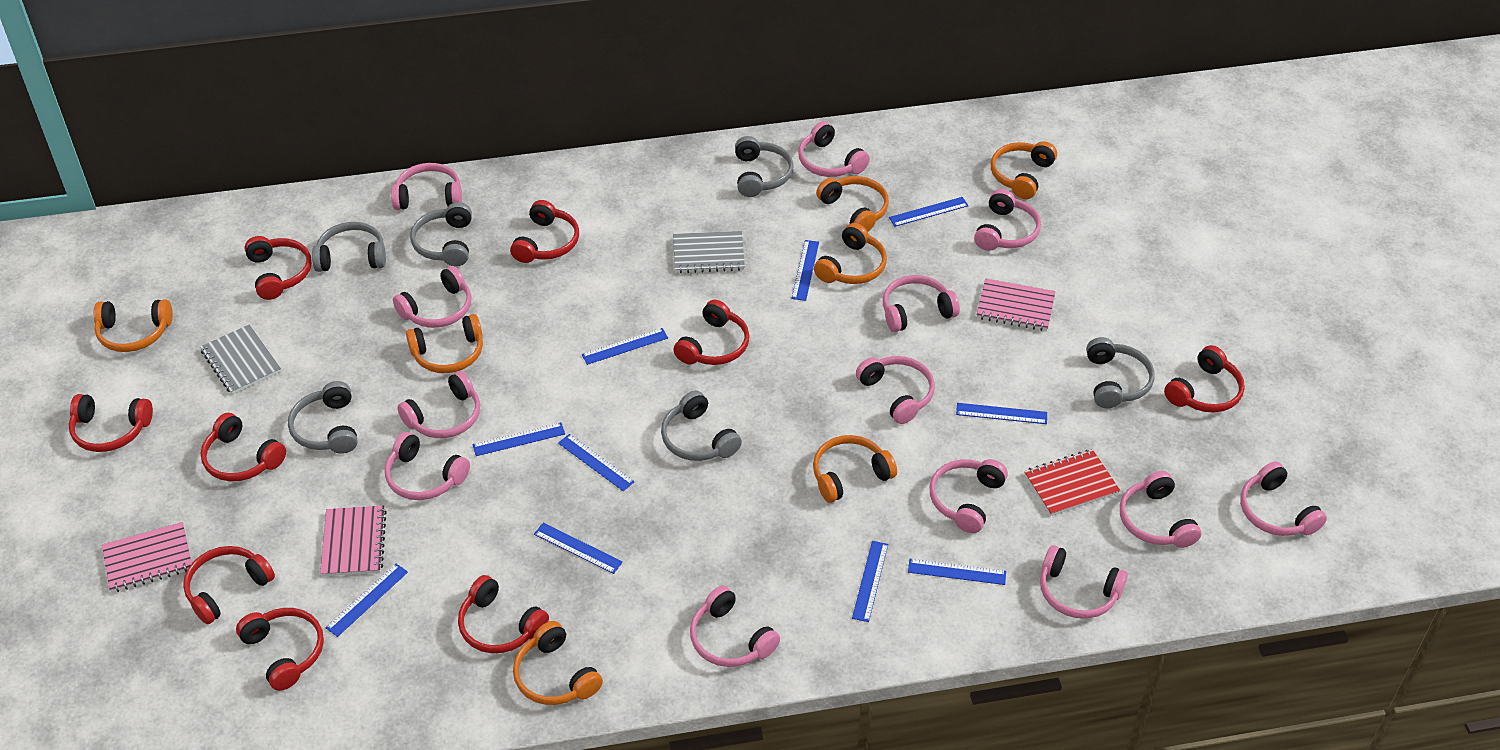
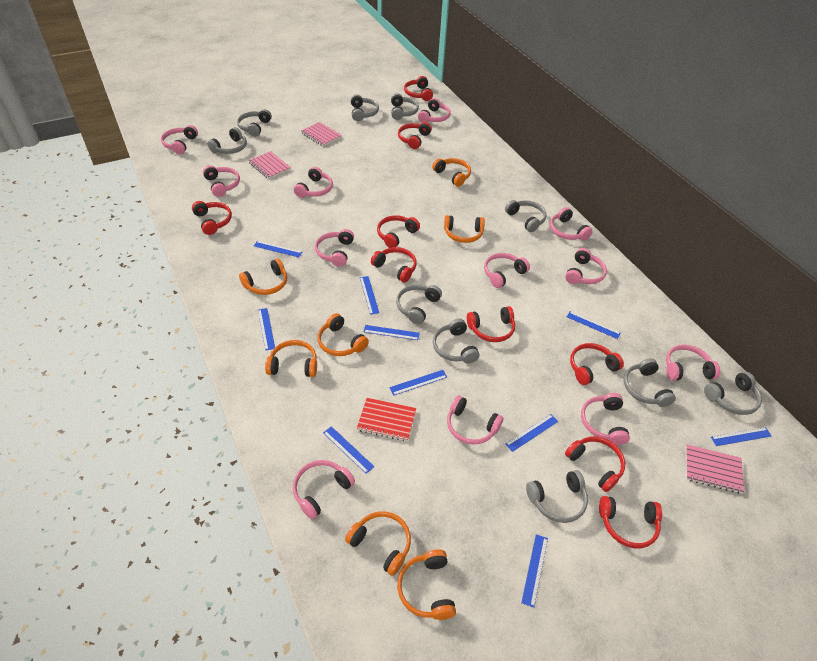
grey headphones: 6 -> 10
grey notebook: 2 -> 0
pink headphones: 13 -> 12

